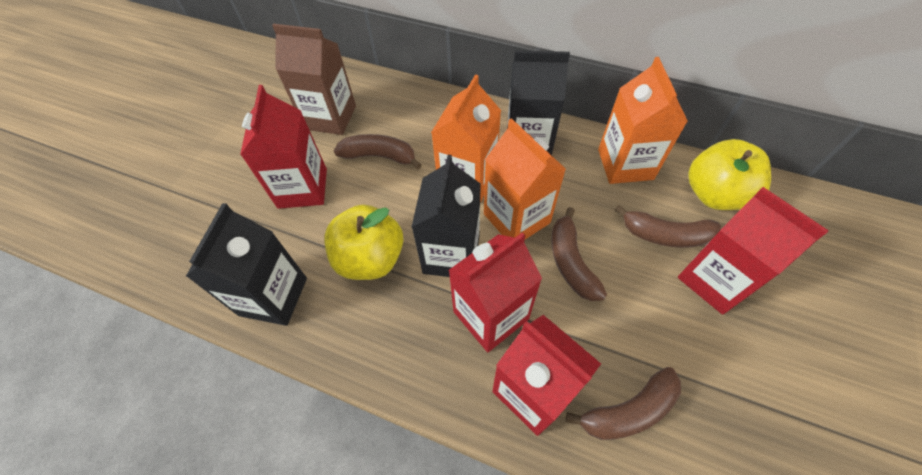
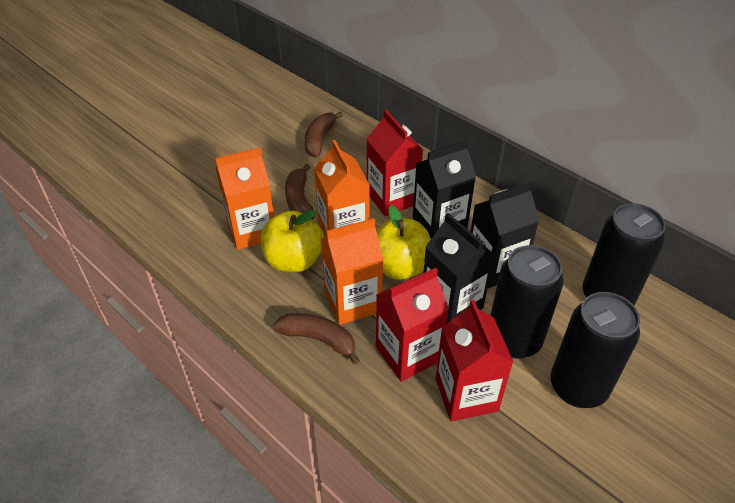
black can: 0 -> 3
brown banana: 4 -> 3
brown carton: 1 -> 0
red carton: 4 -> 3

